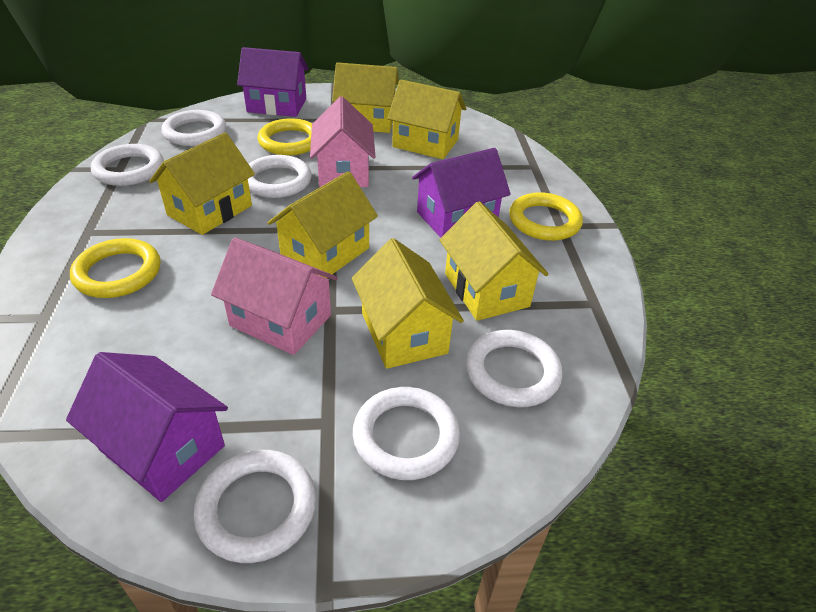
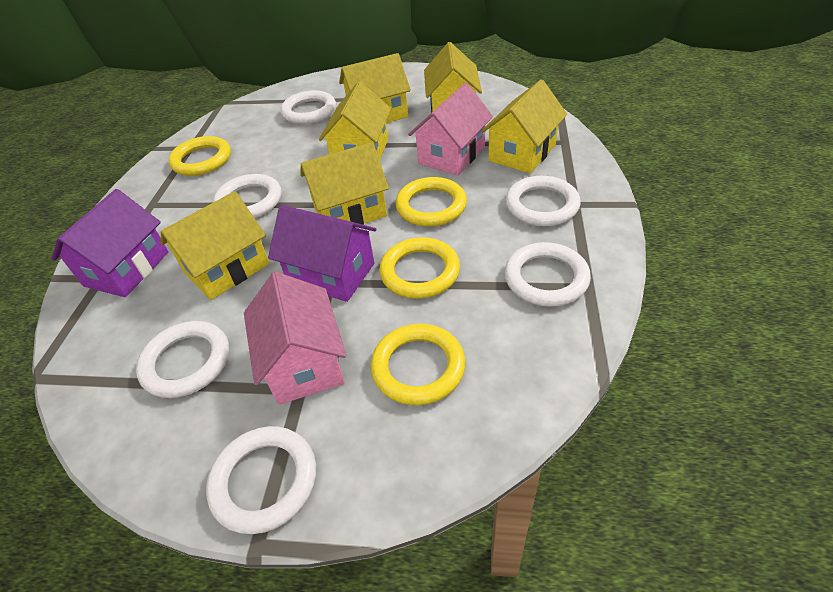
purple house: 3 -> 2
yellow ring: 3 -> 4

